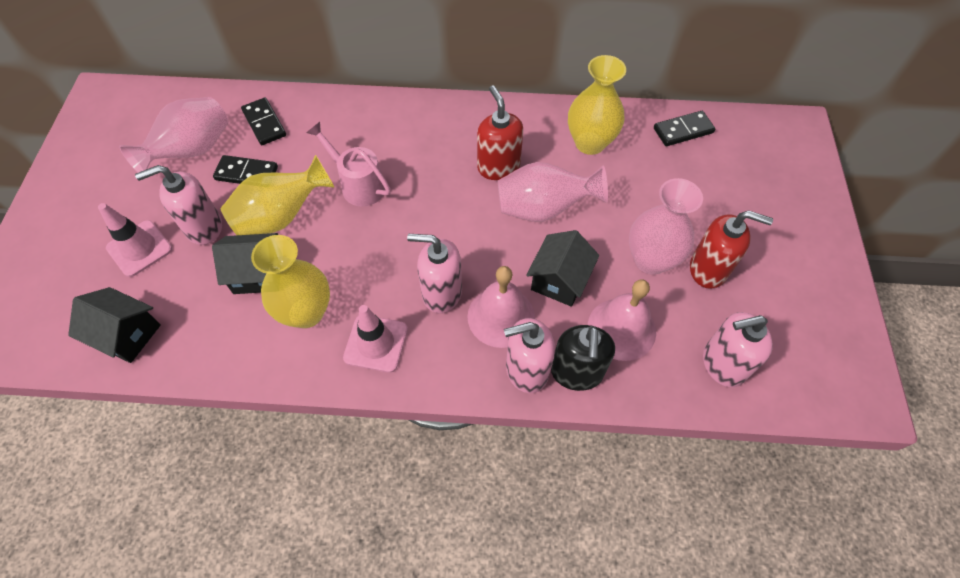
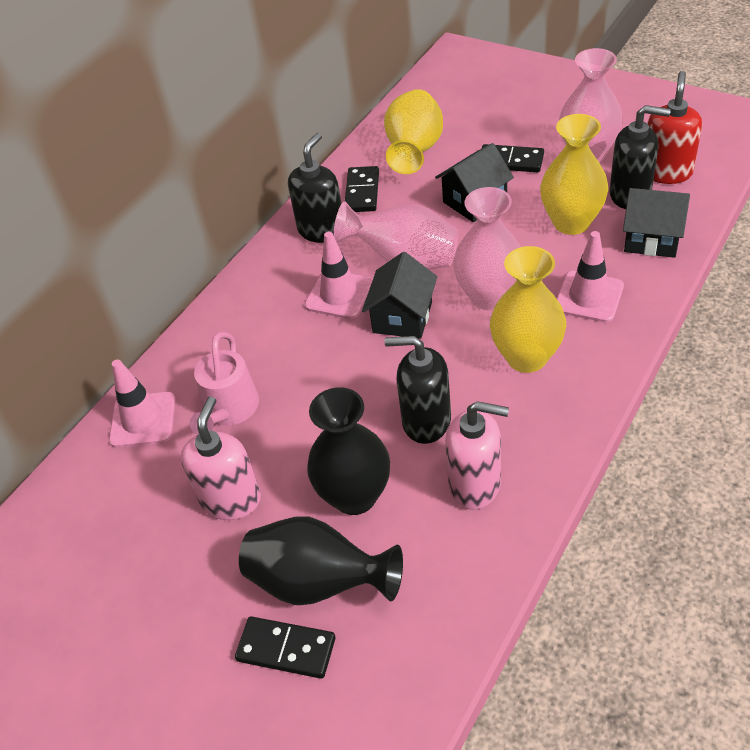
black soap dispenser: 1 -> 3
black vase: 0 -> 2
pink bell: 2 -> 0
pink soap dispenser: 4 -> 2
pink traffic cone: 2 -> 3
red soap dispenser: 2 -> 1

